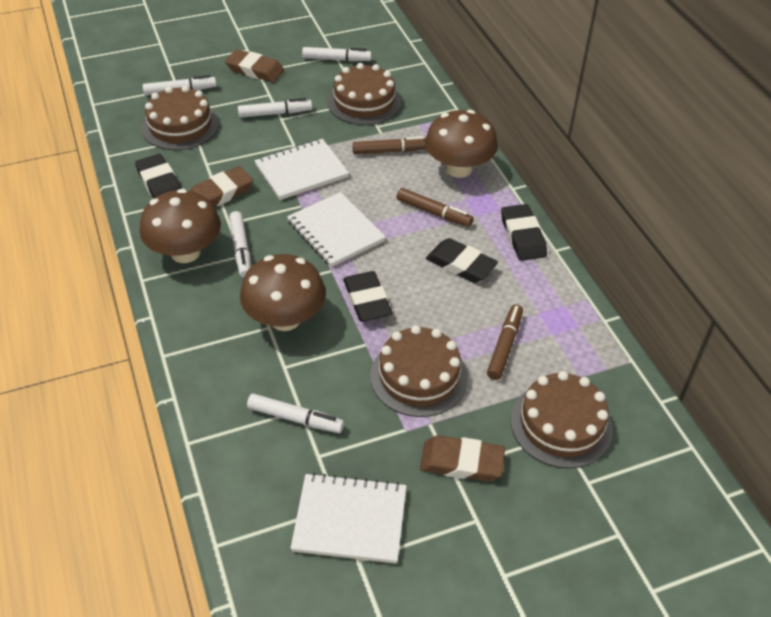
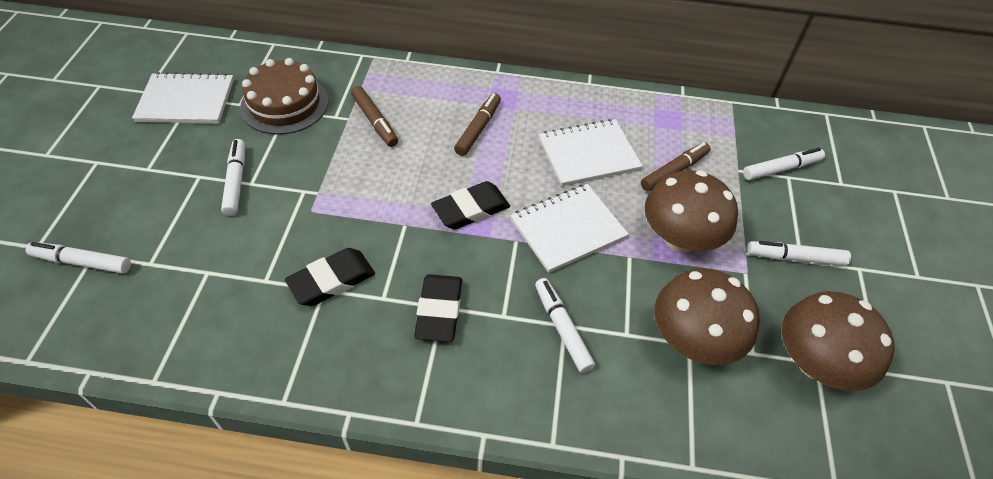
black eraser: 4 -> 3
brown cake: 4 -> 1
brown eraser: 3 -> 0

